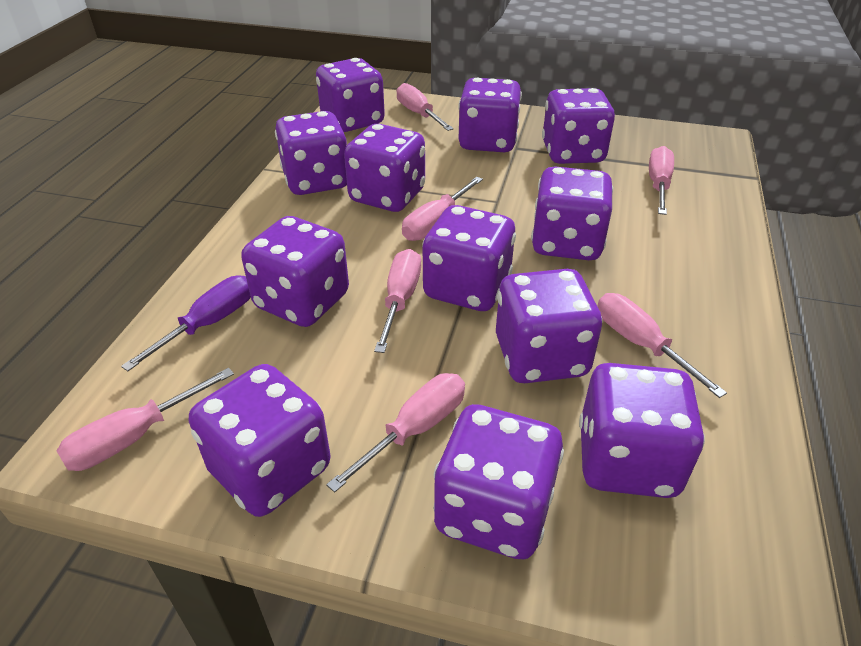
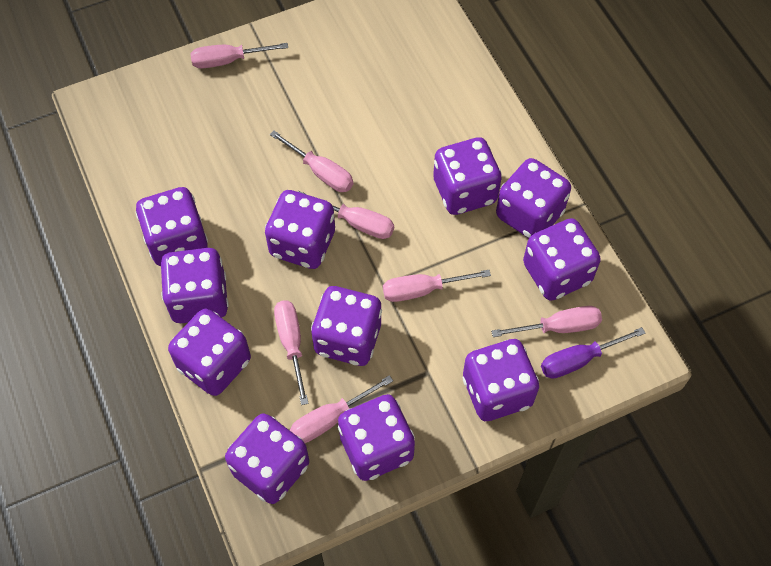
purple dice: 12 -> 11

